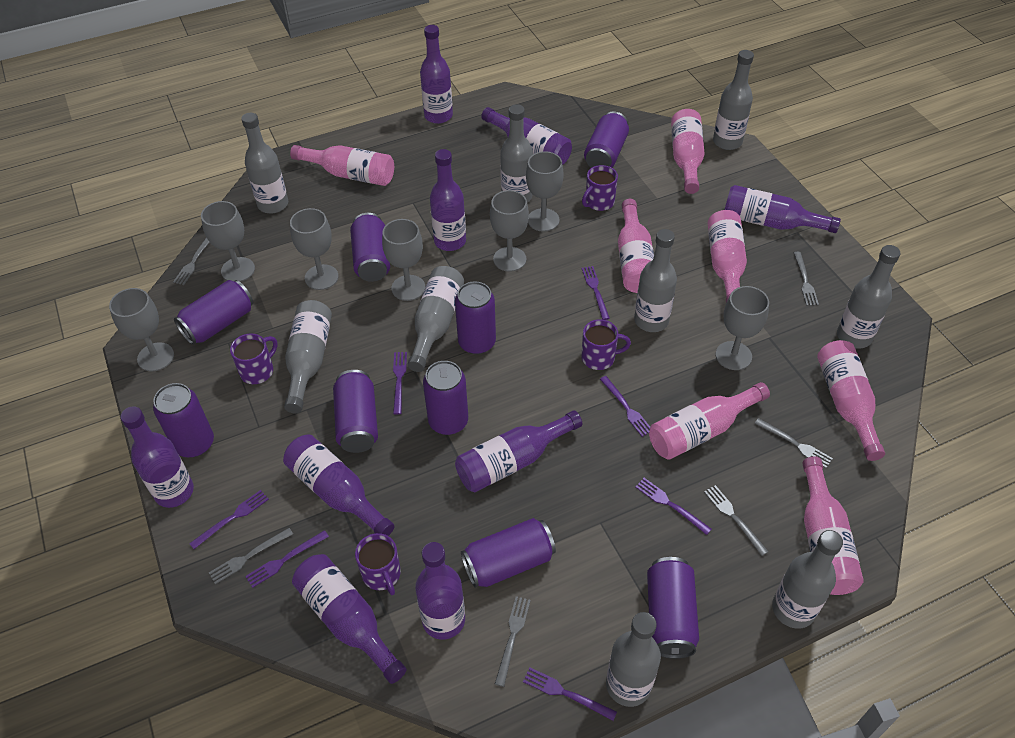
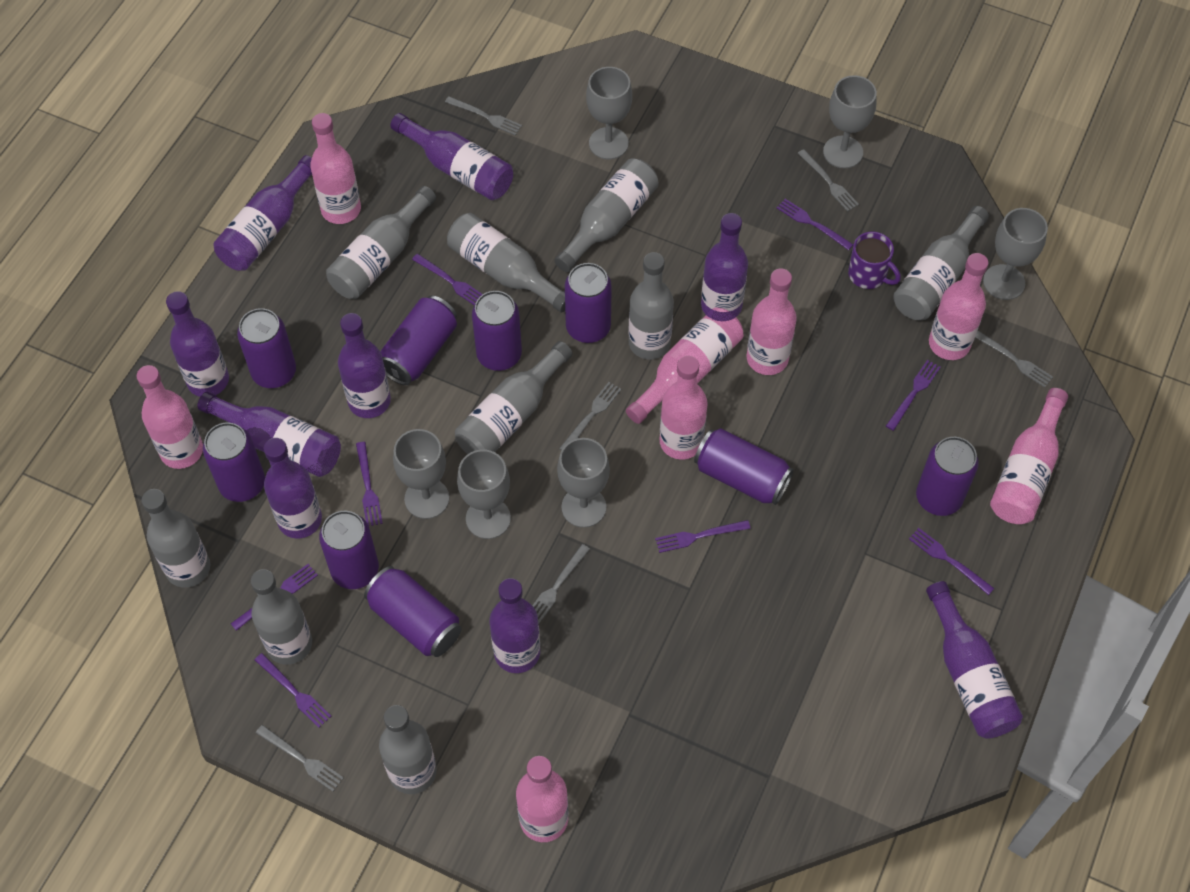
grey goblet: 7 -> 6
pink bottle: 7 -> 8
purple fork: 7 -> 8
purple mug: 4 -> 1

